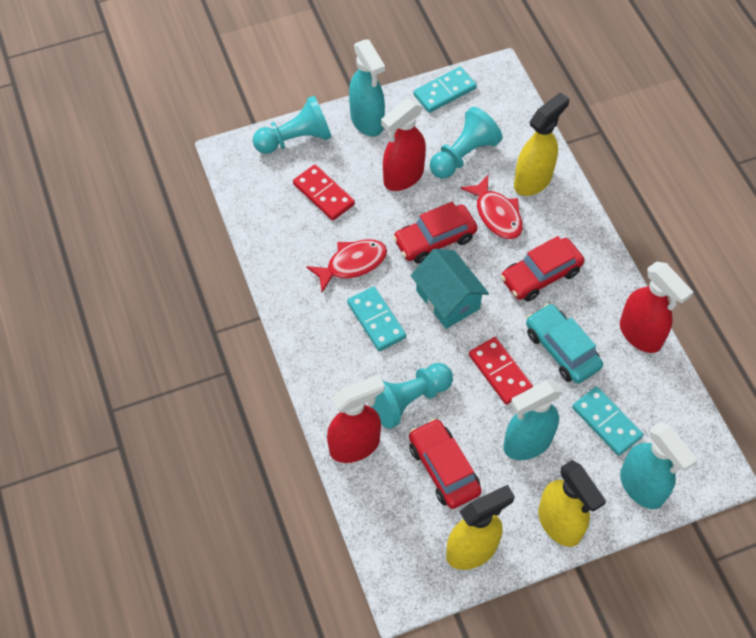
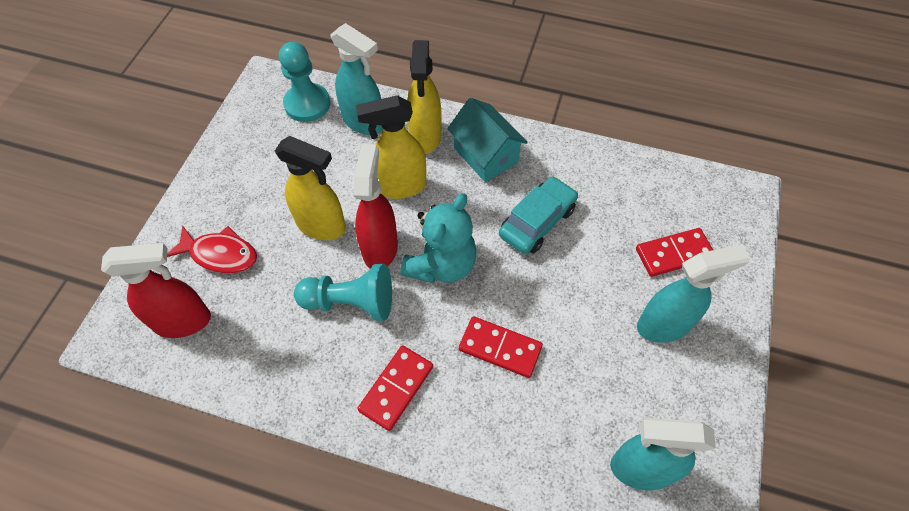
red car: 3 -> 0
red domino: 2 -> 3
red fish: 2 -> 1
red spray bottle: 3 -> 2
turquoise domino: 3 -> 0
turquoise pawn: 3 -> 2
turquoise teddy bear: 0 -> 1

